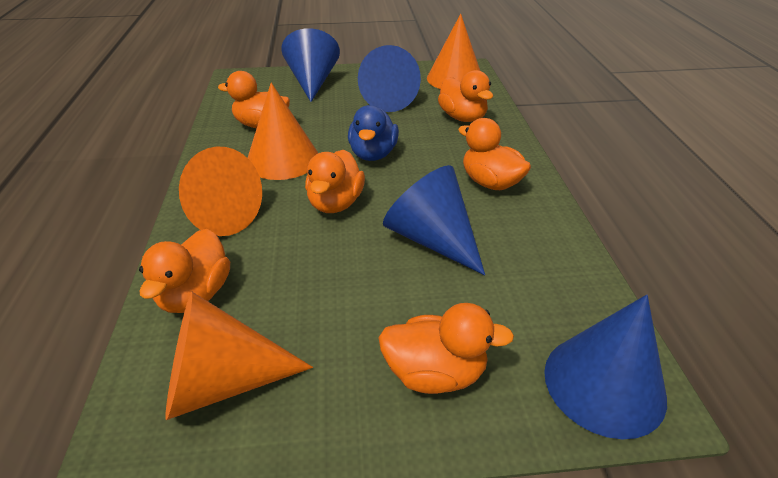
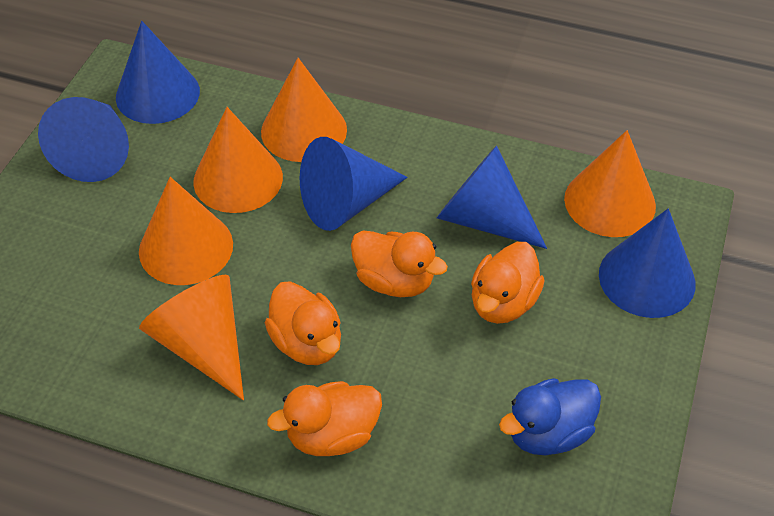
blue cone: 4 -> 5
orange cone: 4 -> 5
orange duck: 6 -> 4

